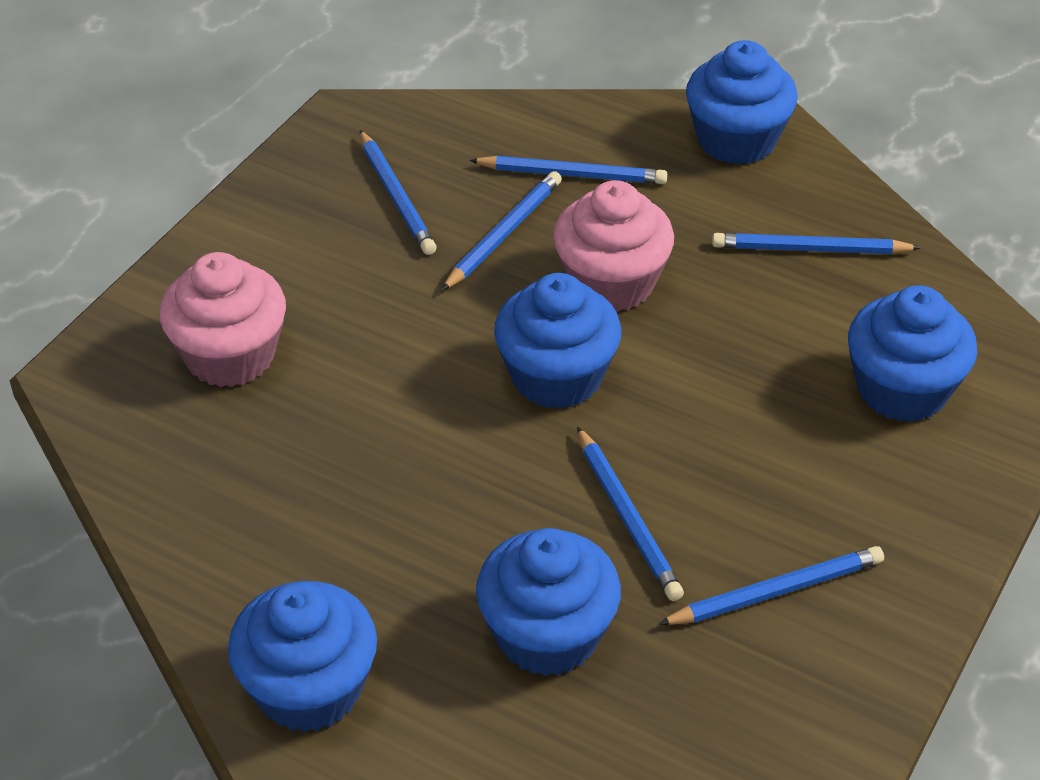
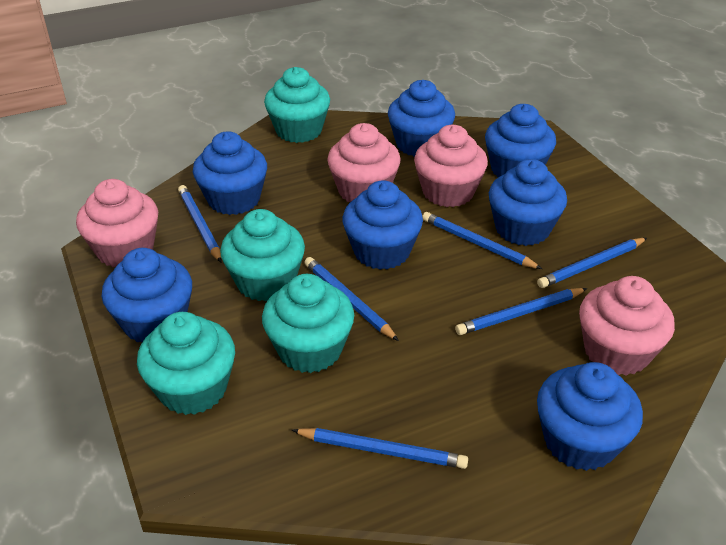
blue cupcake: 5 -> 7
pink cupcake: 2 -> 4
turquoise cupcake: 0 -> 4

